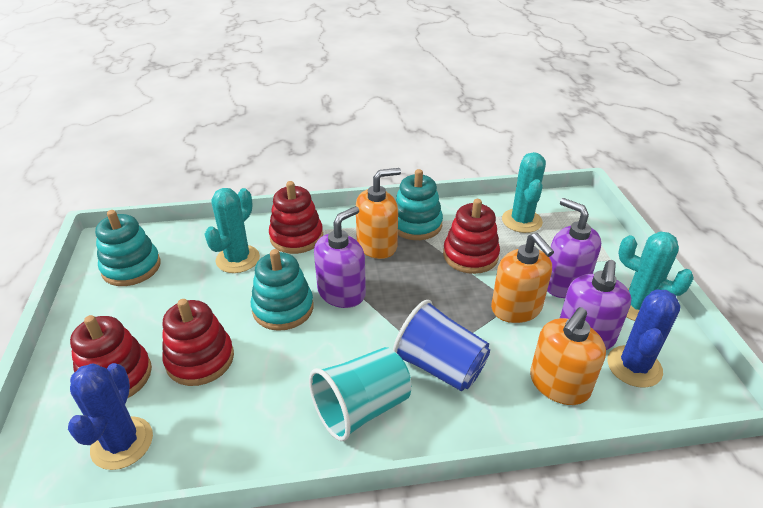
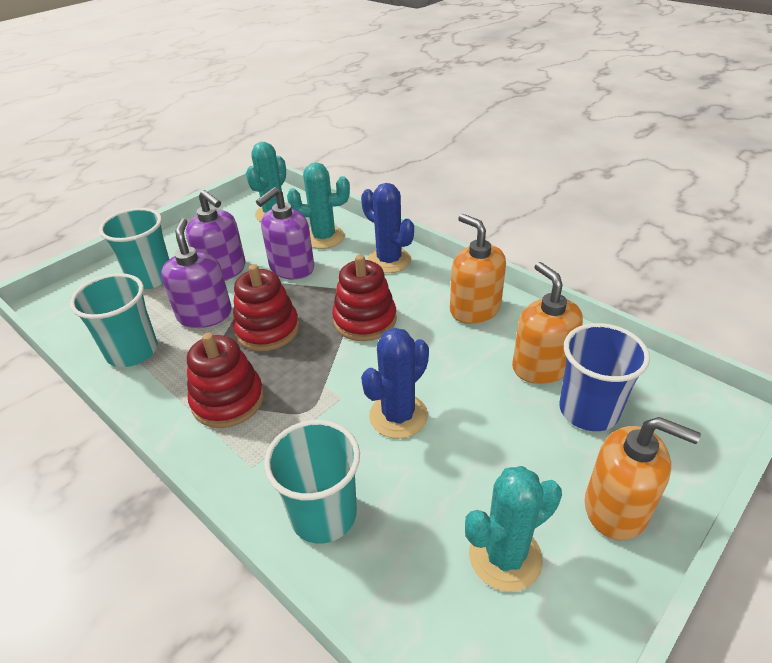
red stacking toy: 4 -> 3
turquoise cup: 1 -> 3
turquoise stacking toy: 3 -> 0

